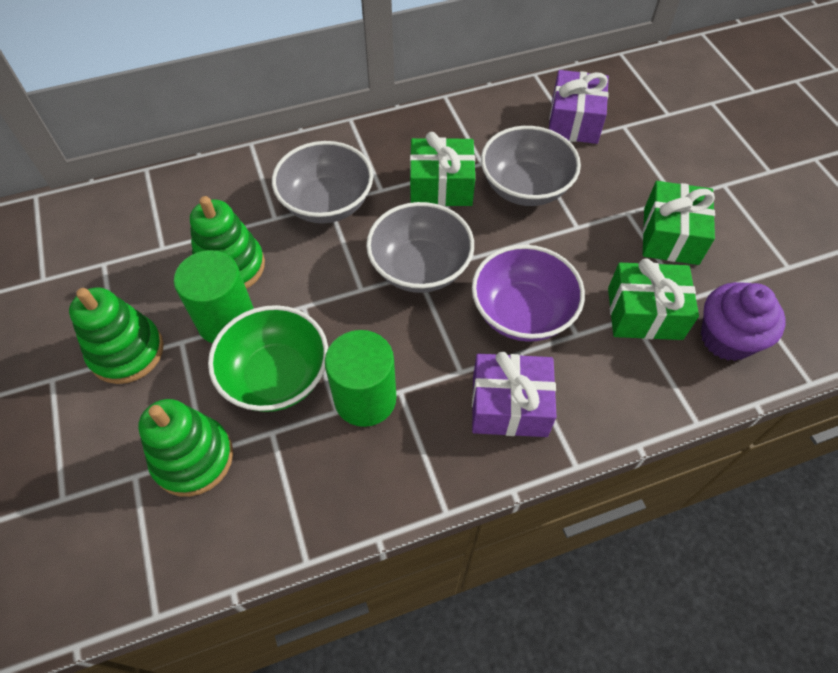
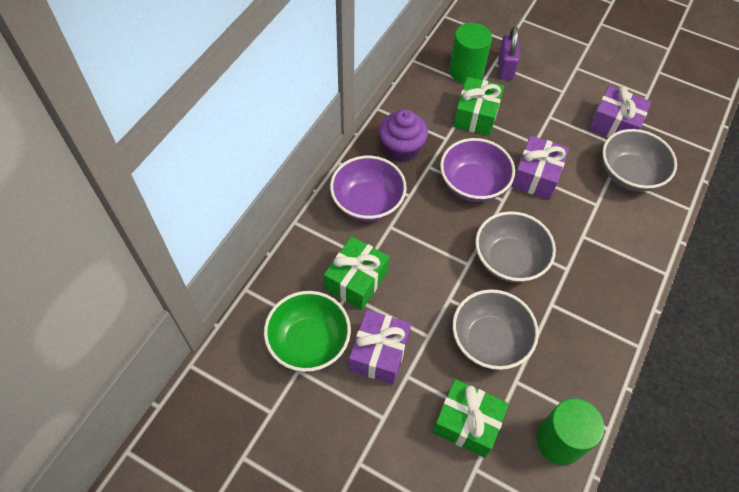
green stacking toy: 3 -> 0
purple bowl: 1 -> 2
purple gift: 2 -> 3
purple padlock: 0 -> 1

